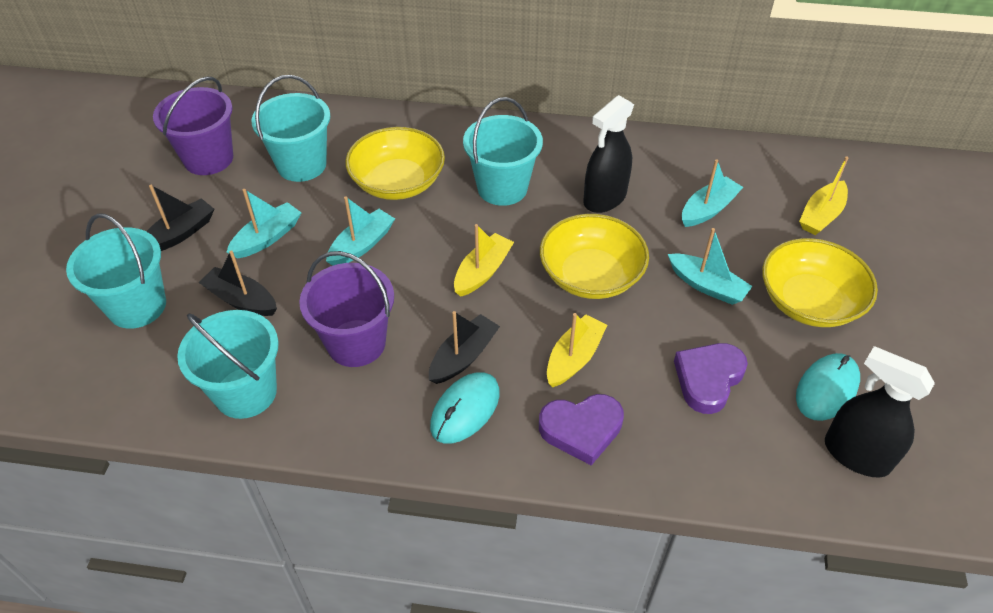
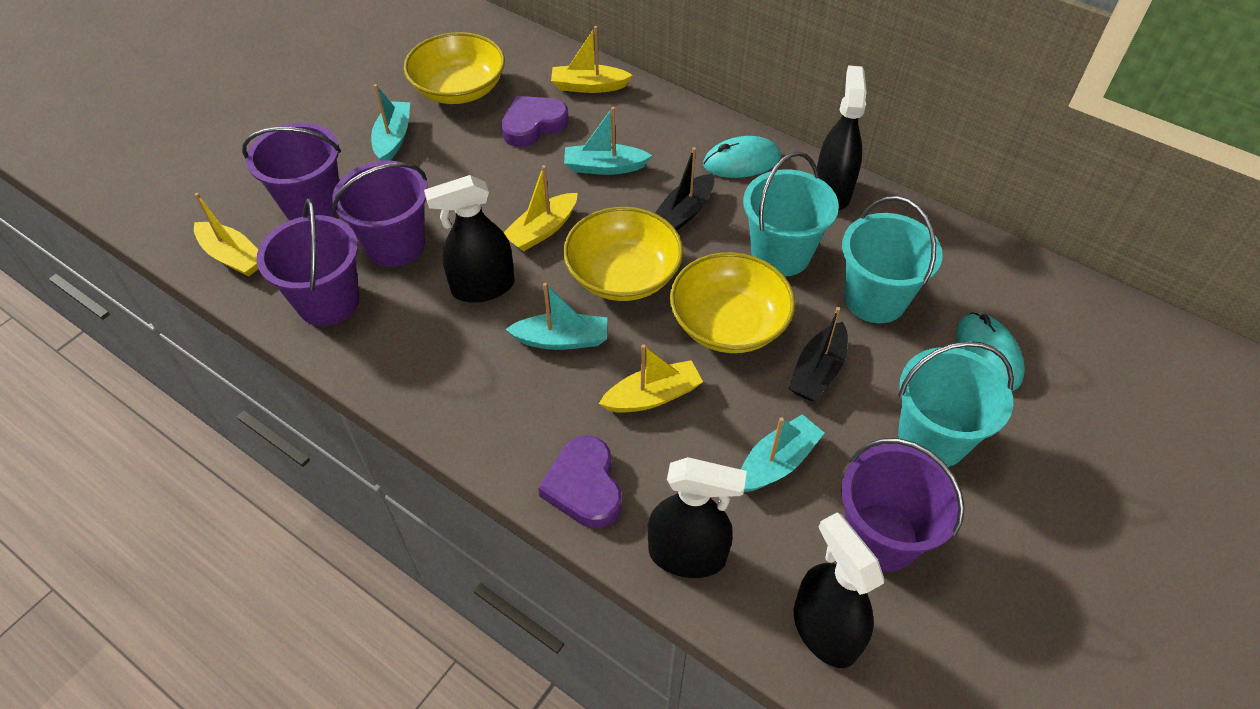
black boat: 3 -> 2
black spray bottle: 2 -> 4
purple bucket: 2 -> 4
turquoise bucket: 4 -> 3
yellow boat: 3 -> 4

